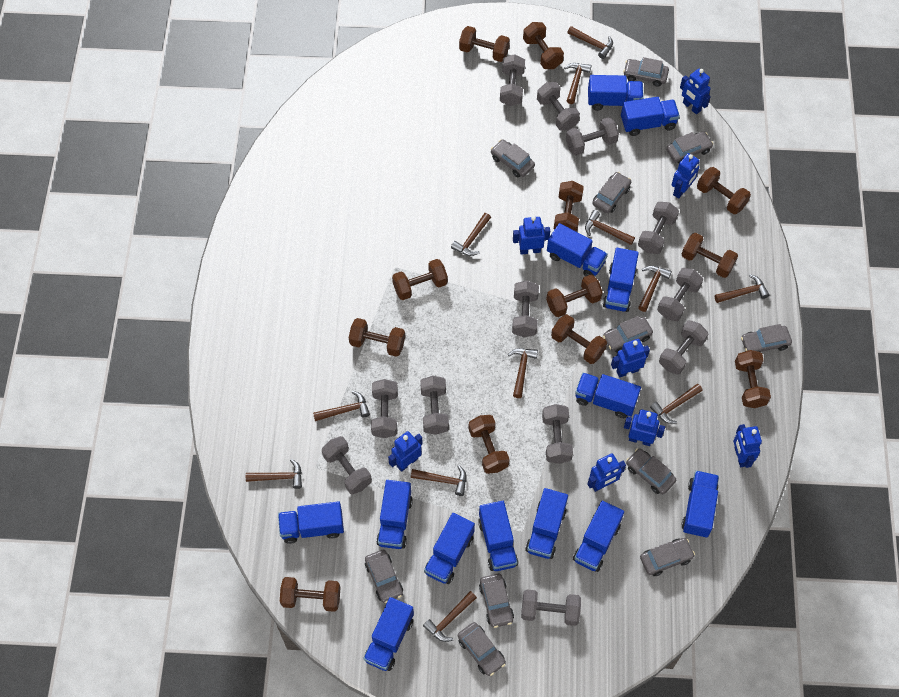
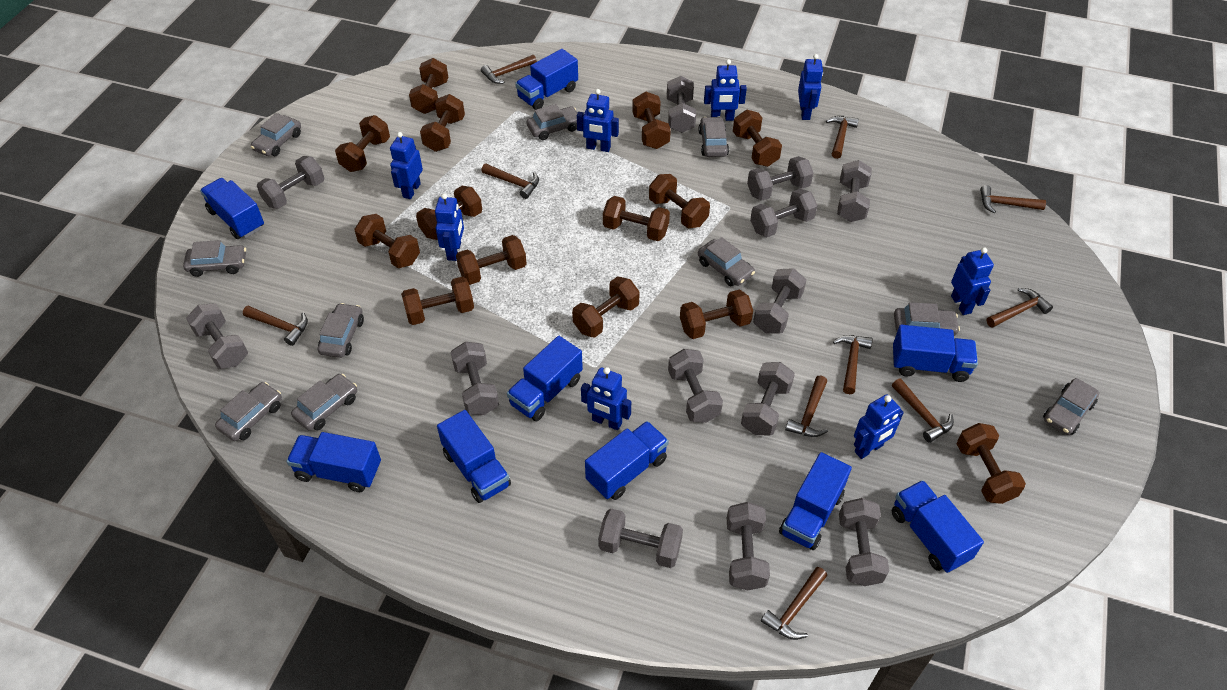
blue truck: 13 -> 9
brown dumbbell: 12 -> 14
brown hammer: 12 -> 10
grey car: 11 -> 10
grey dumbbell: 12 -> 13

